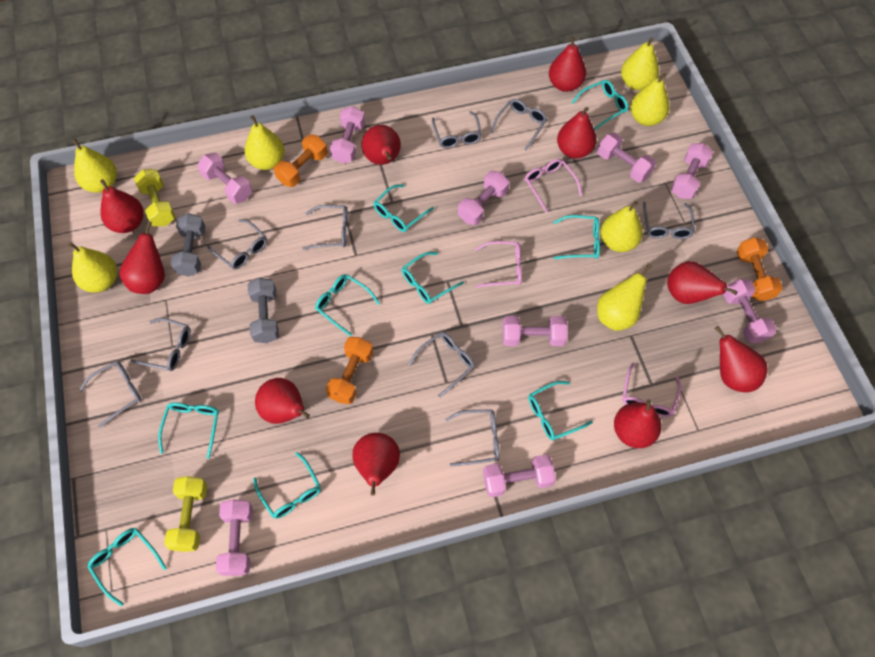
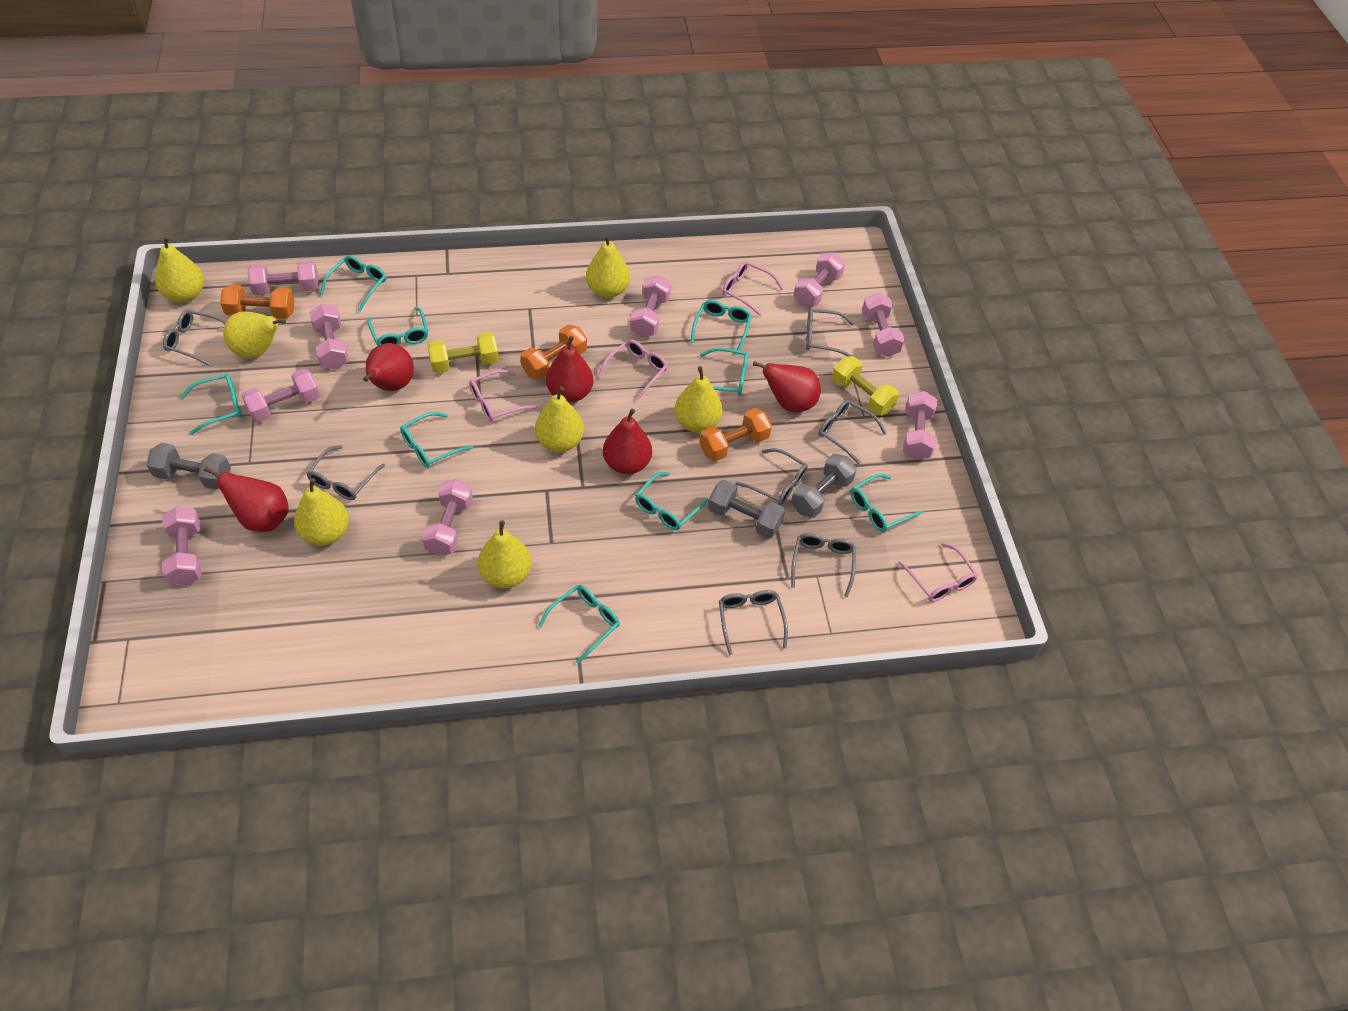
grey dumbbell: 2 -> 3
grey glasses: 9 -> 7
pink glasses: 3 -> 4
red pear: 10 -> 5

